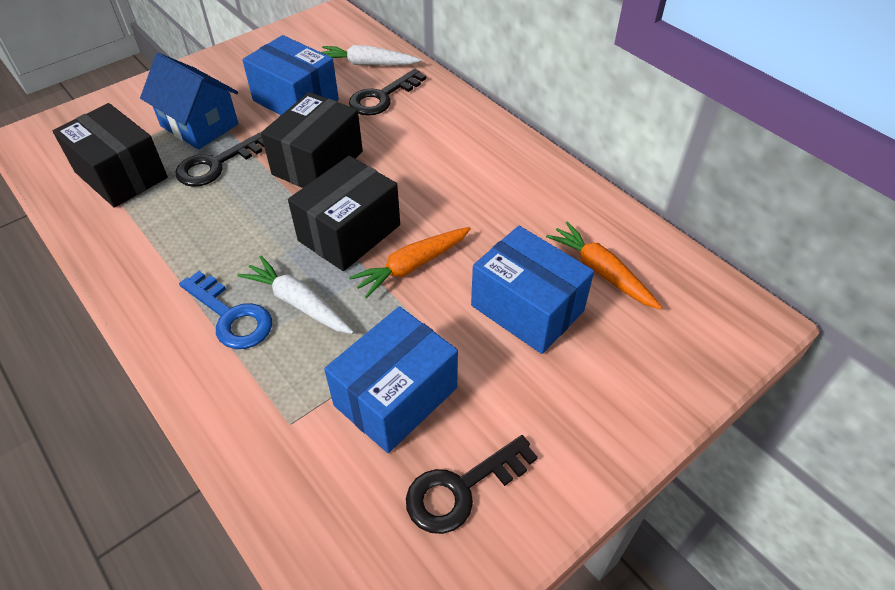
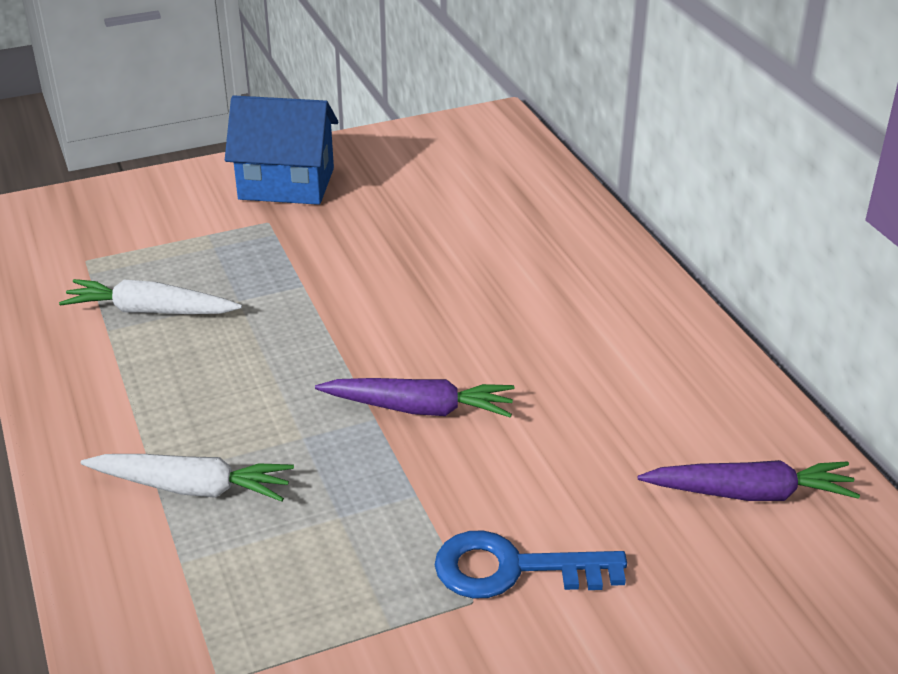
black box: 3 -> 0
black key: 3 -> 0
blue box: 3 -> 0
orange carrot: 2 -> 0
purple carrot: 0 -> 2

